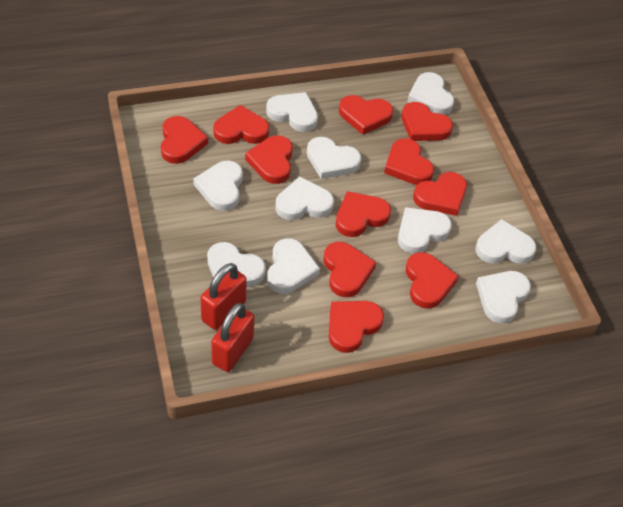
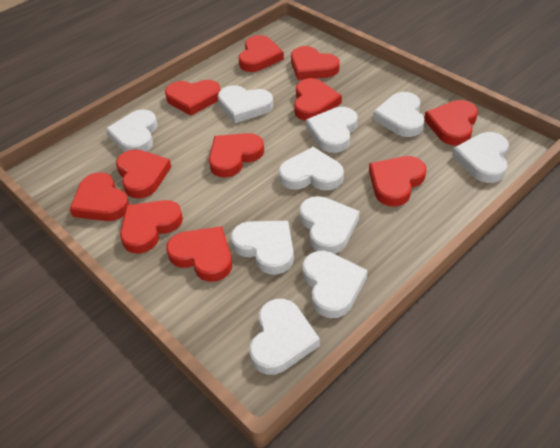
red padlock: 2 -> 0

